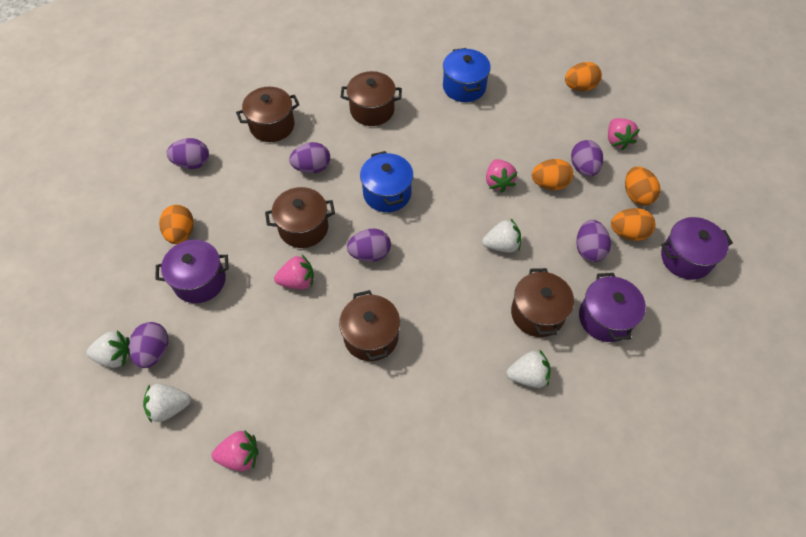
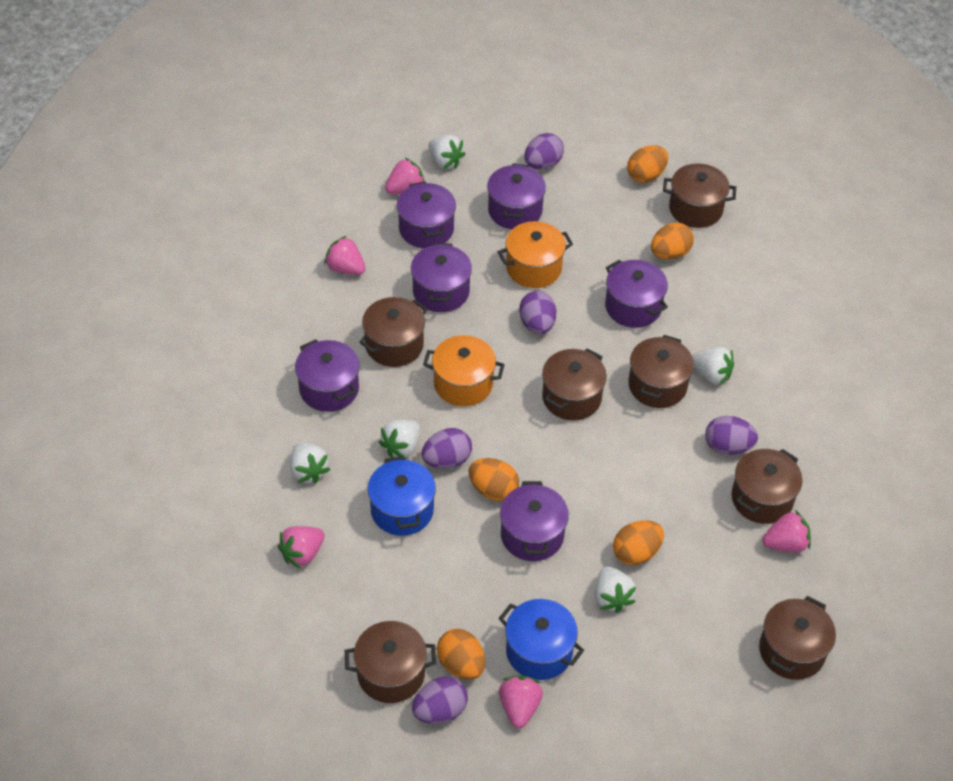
brown pot: 5 -> 7
orange pot: 0 -> 2
pink strawberry: 4 -> 5
purple egg: 6 -> 5
purple pot: 3 -> 6
white strawberry: 4 -> 5

